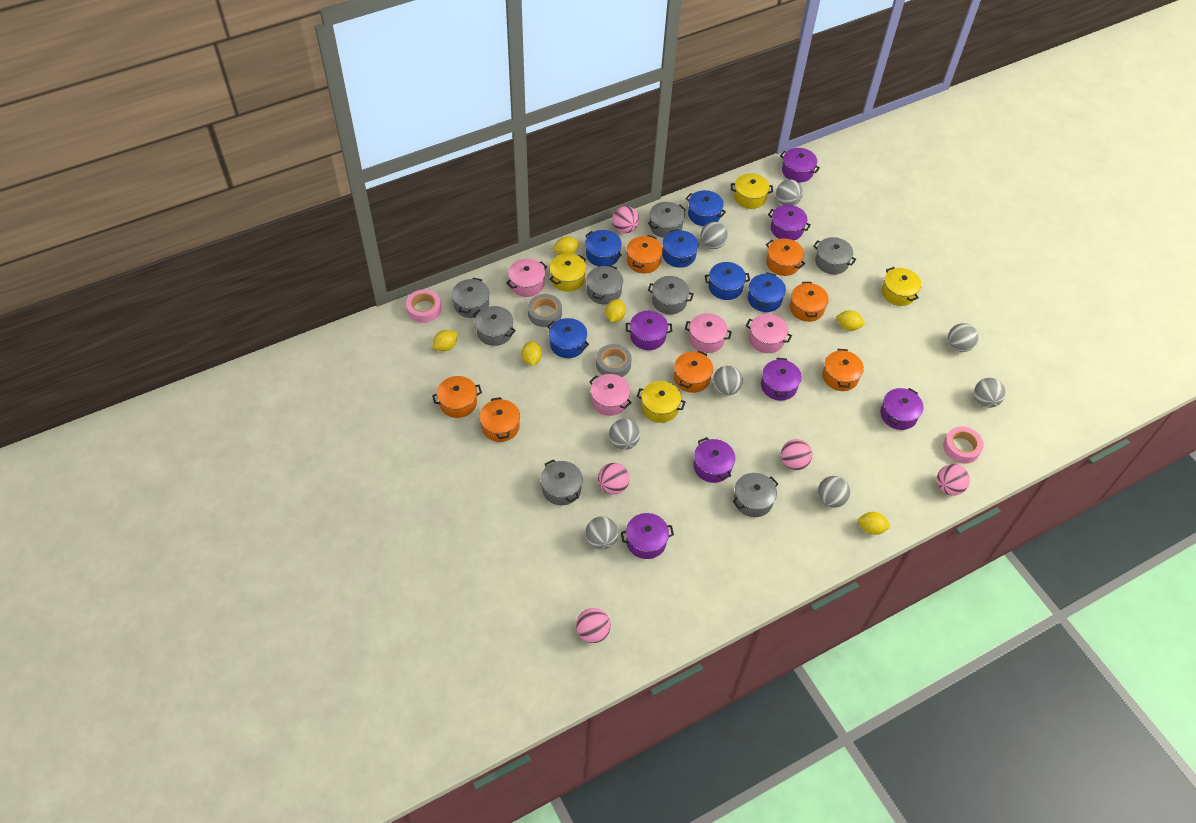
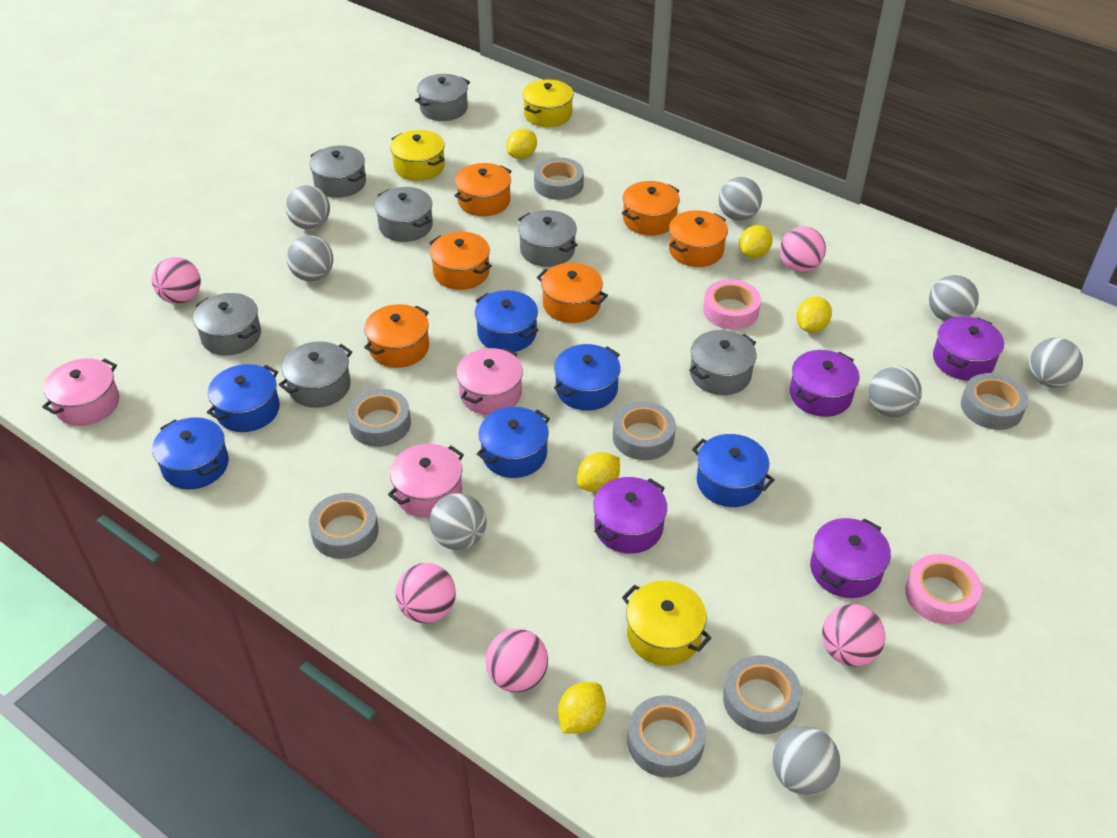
grey pot: 8 -> 7
grey tape: 2 -> 7
orange pot: 7 -> 6
pink pot: 4 -> 3
purple pot: 7 -> 4
yellow lemon: 6 -> 5
yellow pot: 4 -> 3

